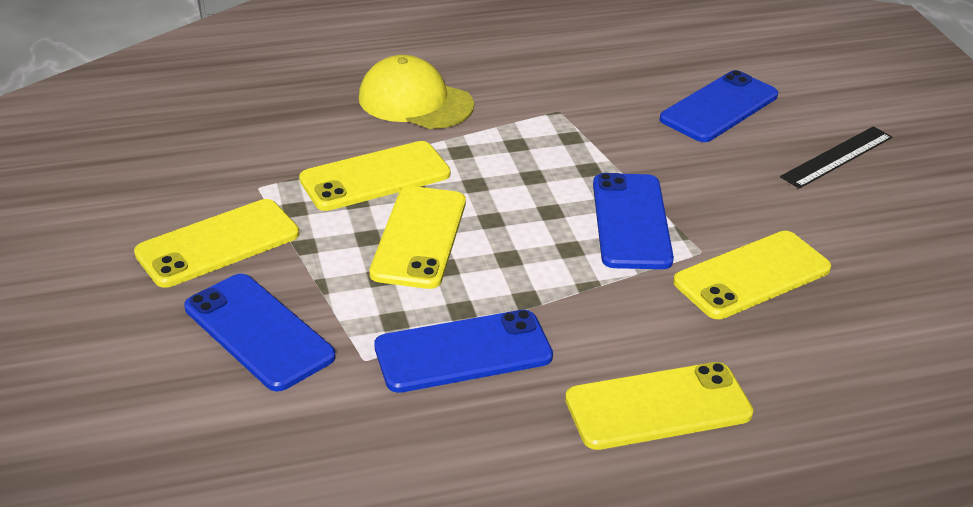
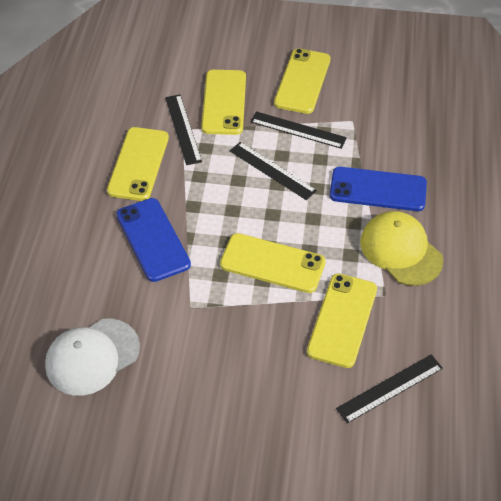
black ruler: 1 -> 4
blue phone: 4 -> 2
white cap: 0 -> 1

